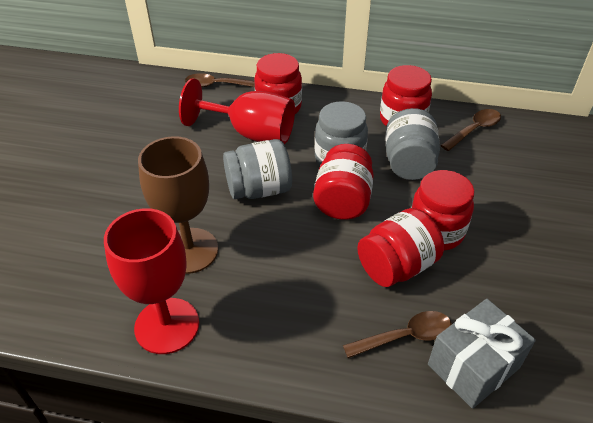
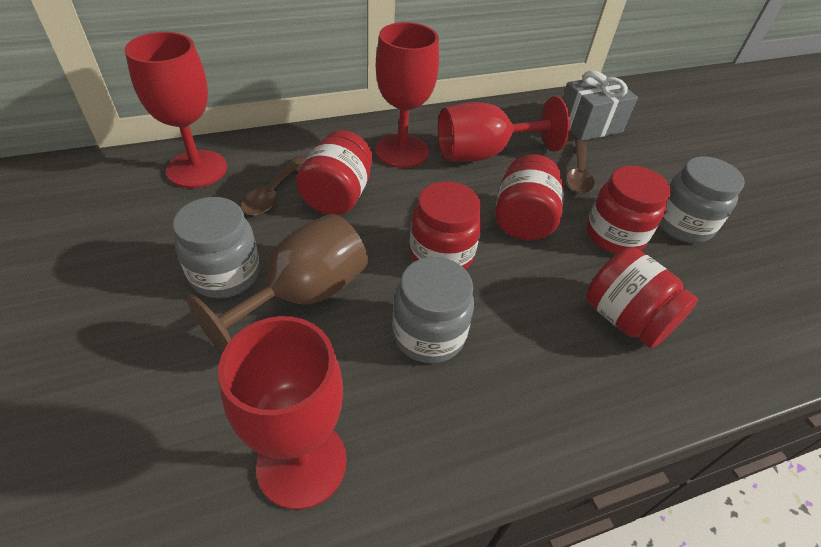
brown spoon: 3 -> 2
red goblet: 2 -> 4

